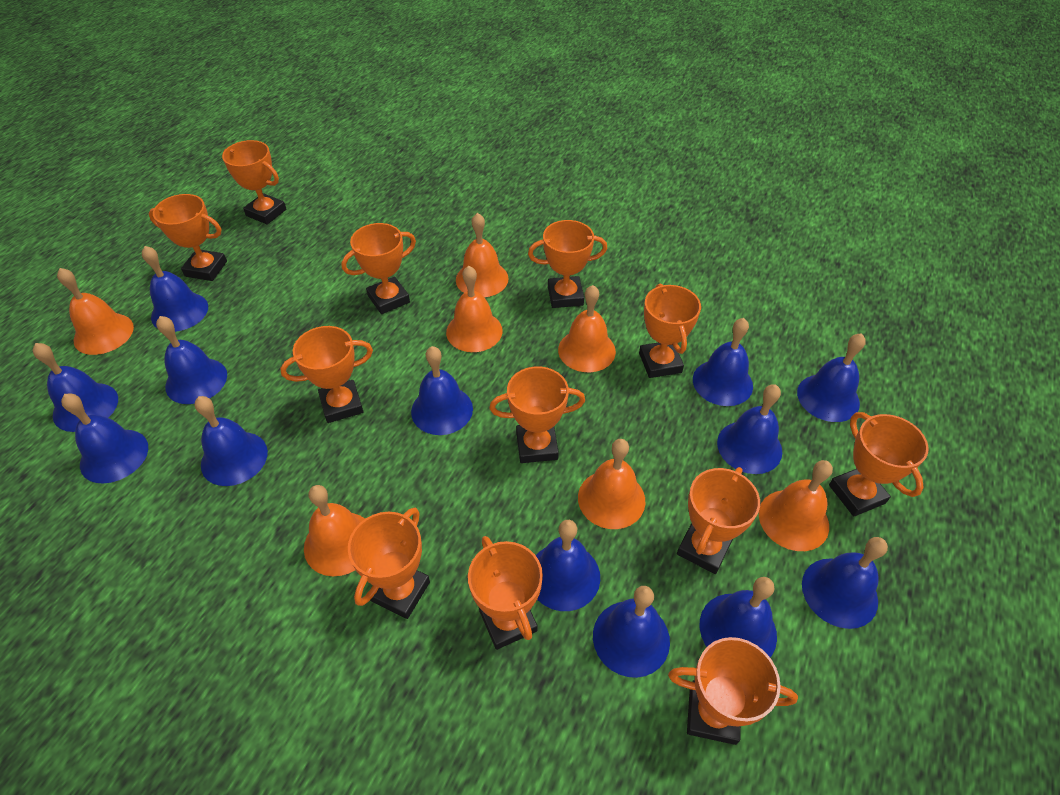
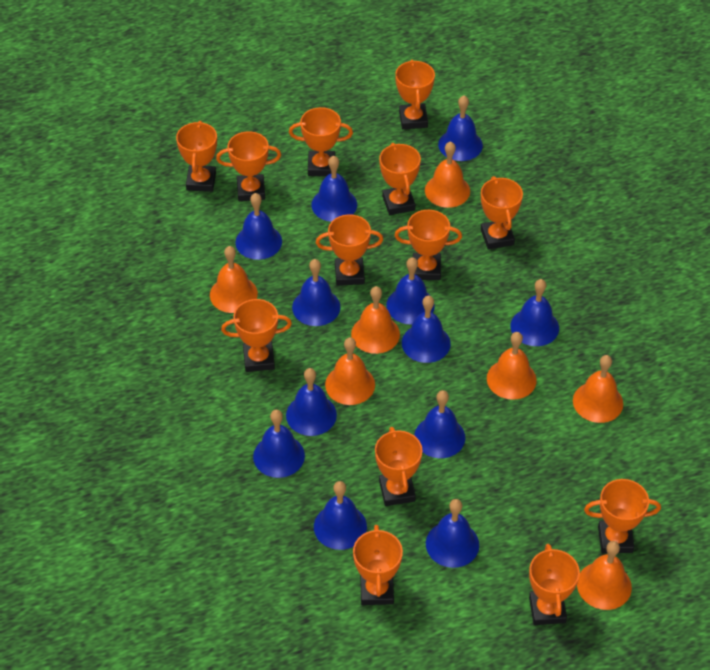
blue bell: 13 -> 12
orange trophy: 12 -> 13

